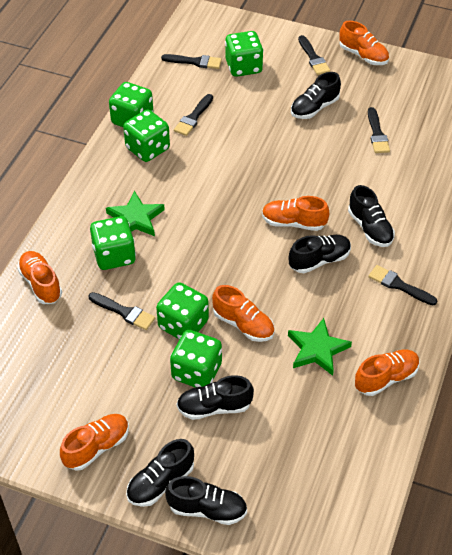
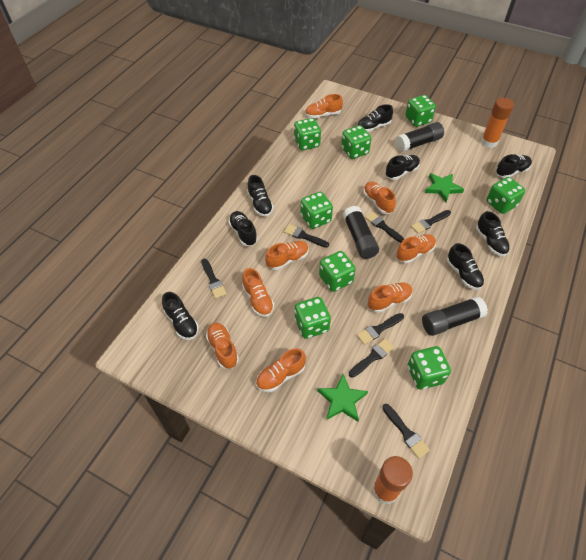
black brush: 6 -> 7
black glue stick: 0 -> 3
black shoe: 6 -> 8
green dice: 6 -> 8
orange glue stick: 0 -> 2
orange shoe: 6 -> 8

